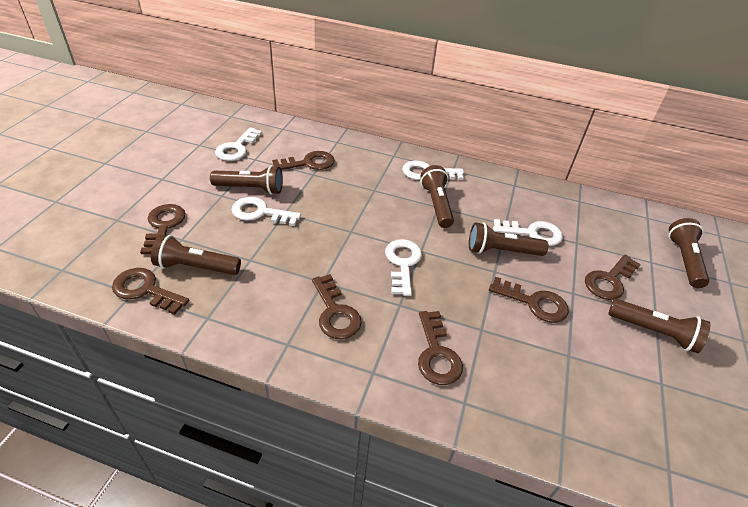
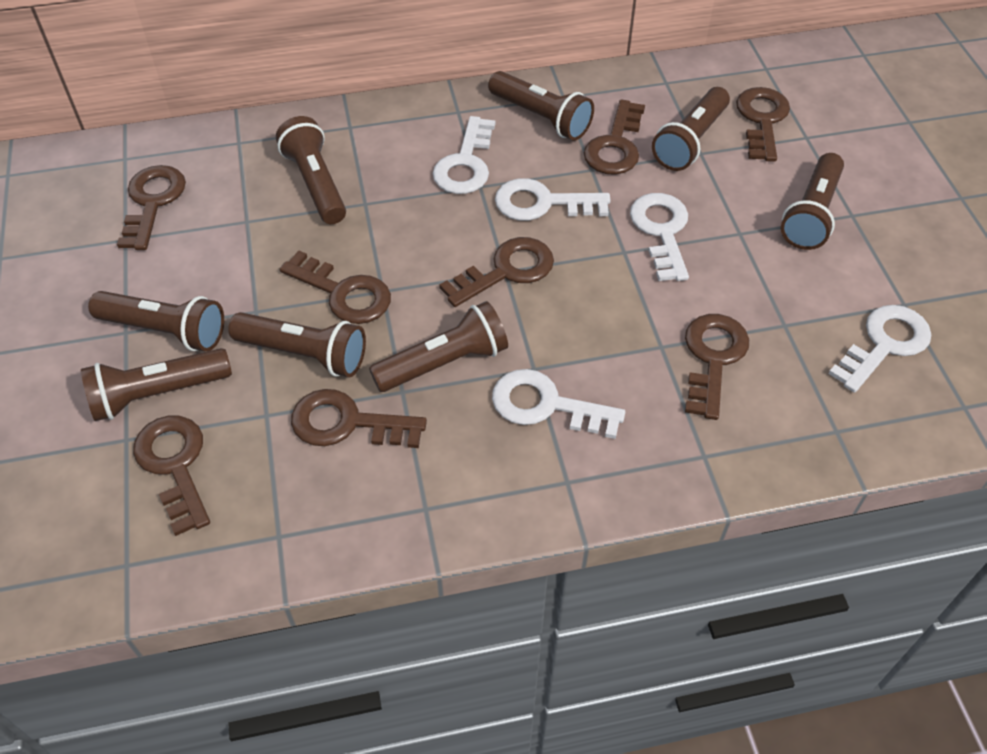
brown flashlight: 6 -> 8
brown key: 7 -> 8

